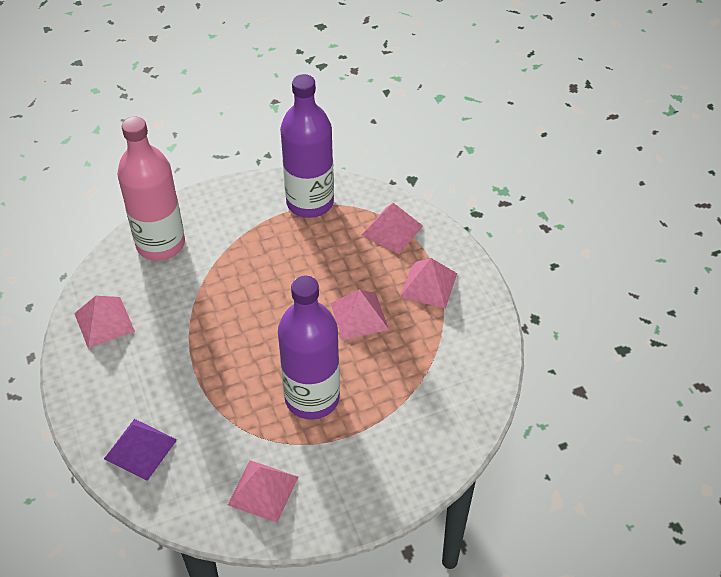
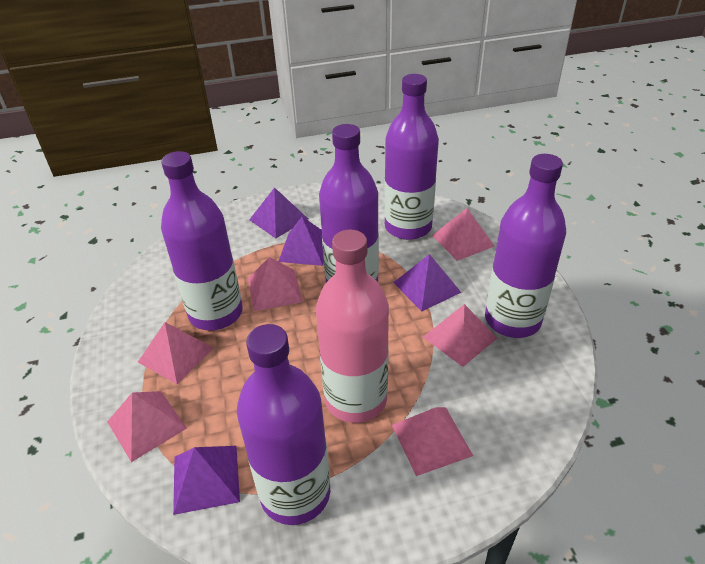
pink pyramid: 5 -> 6
purple bottle: 2 -> 5
purple pyramid: 1 -> 4

